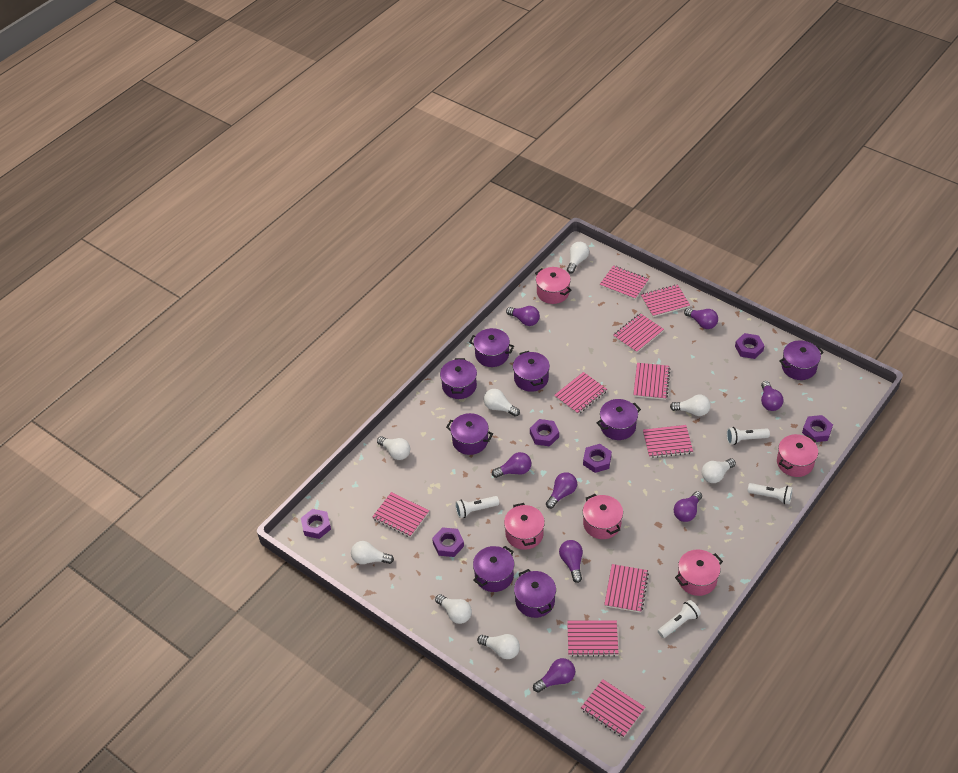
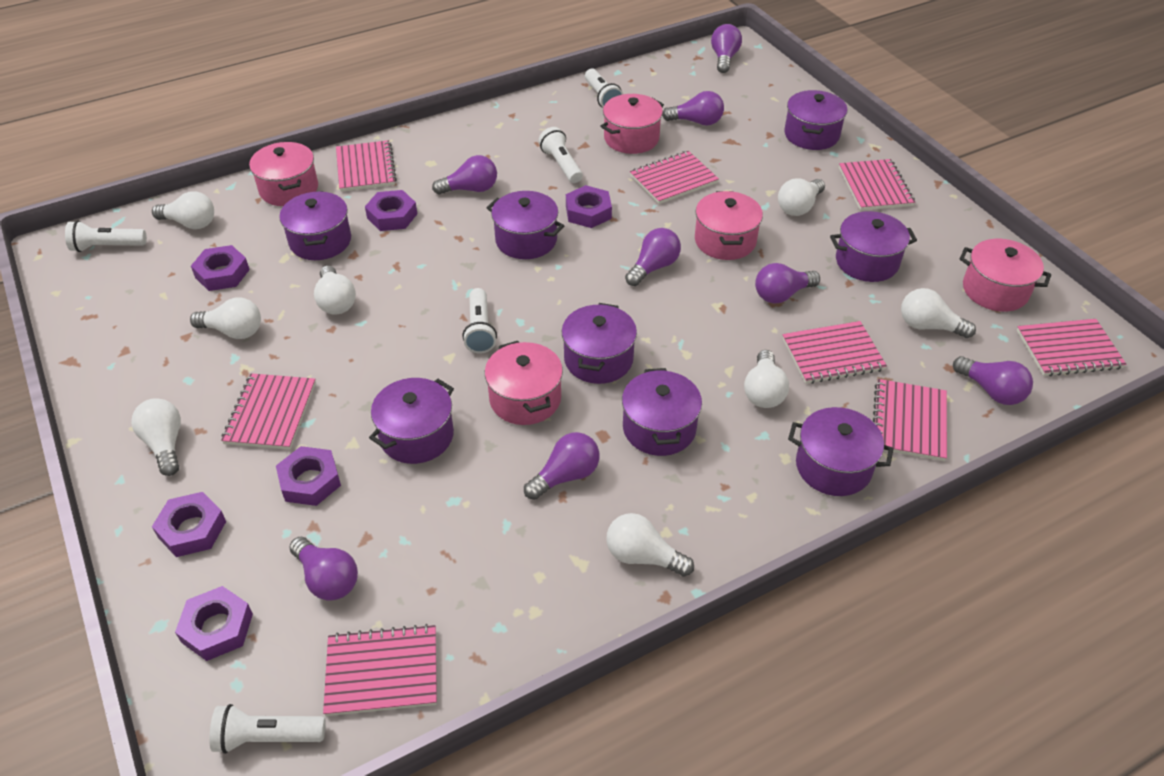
pink notebook: 10 -> 8
white flashlight: 4 -> 5

